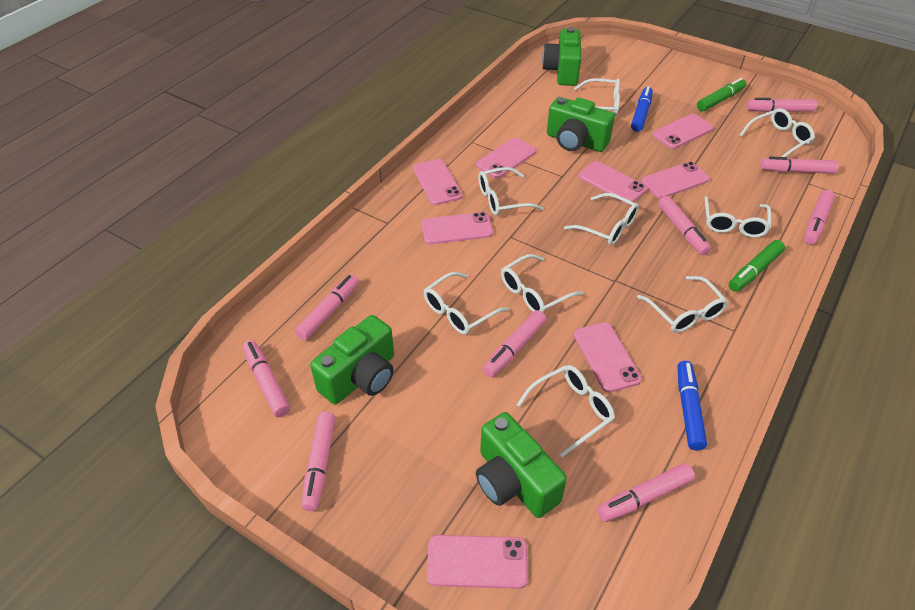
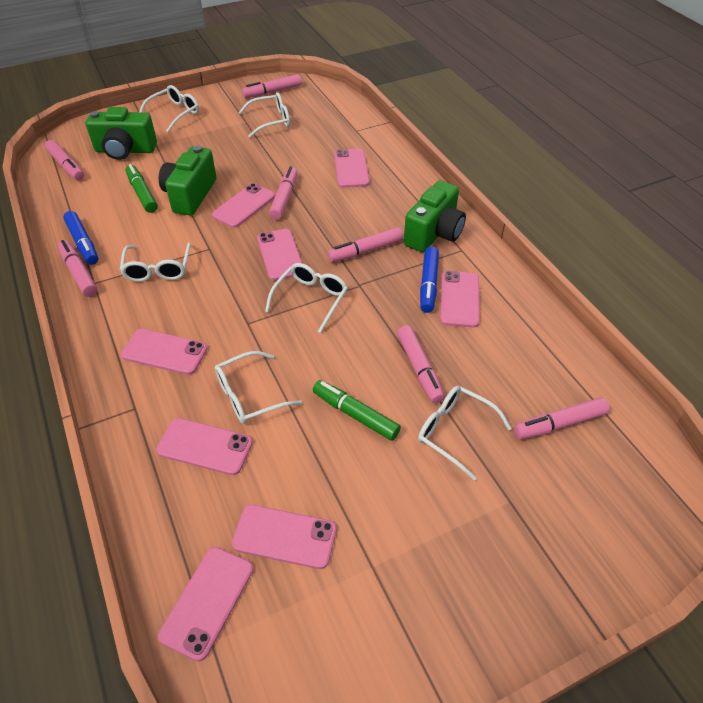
green camera: 4 -> 3
pink marker: 9 -> 7
white glasses: 9 -> 6

